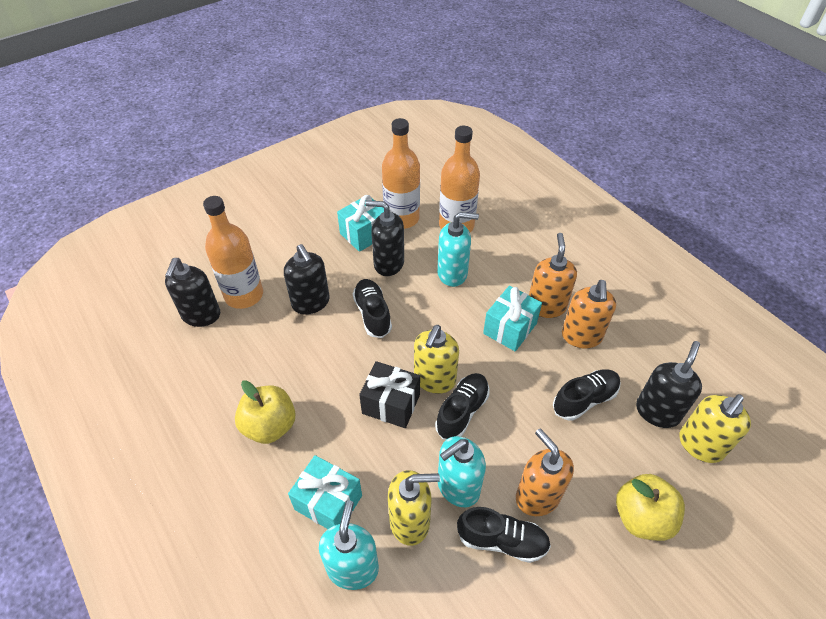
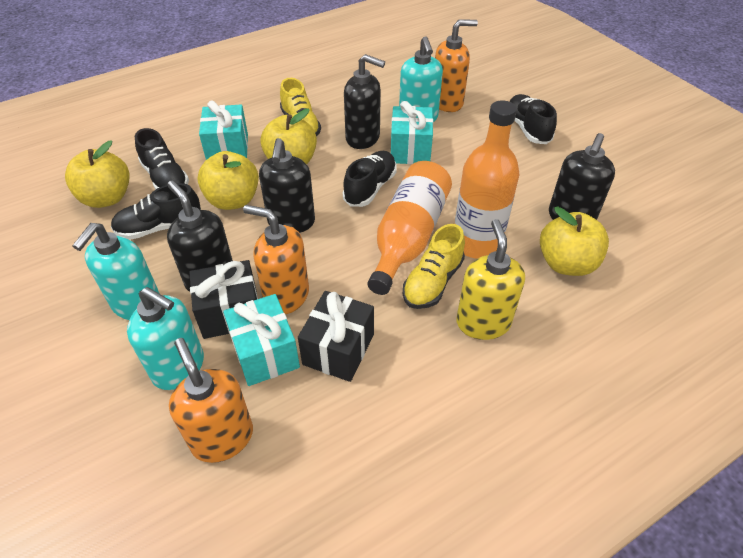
black gift: 1 -> 2
orange bottle: 3 -> 2
yellow apple: 2 -> 4
yellow shoe: 0 -> 2
yellow soap dispenser: 3 -> 1

